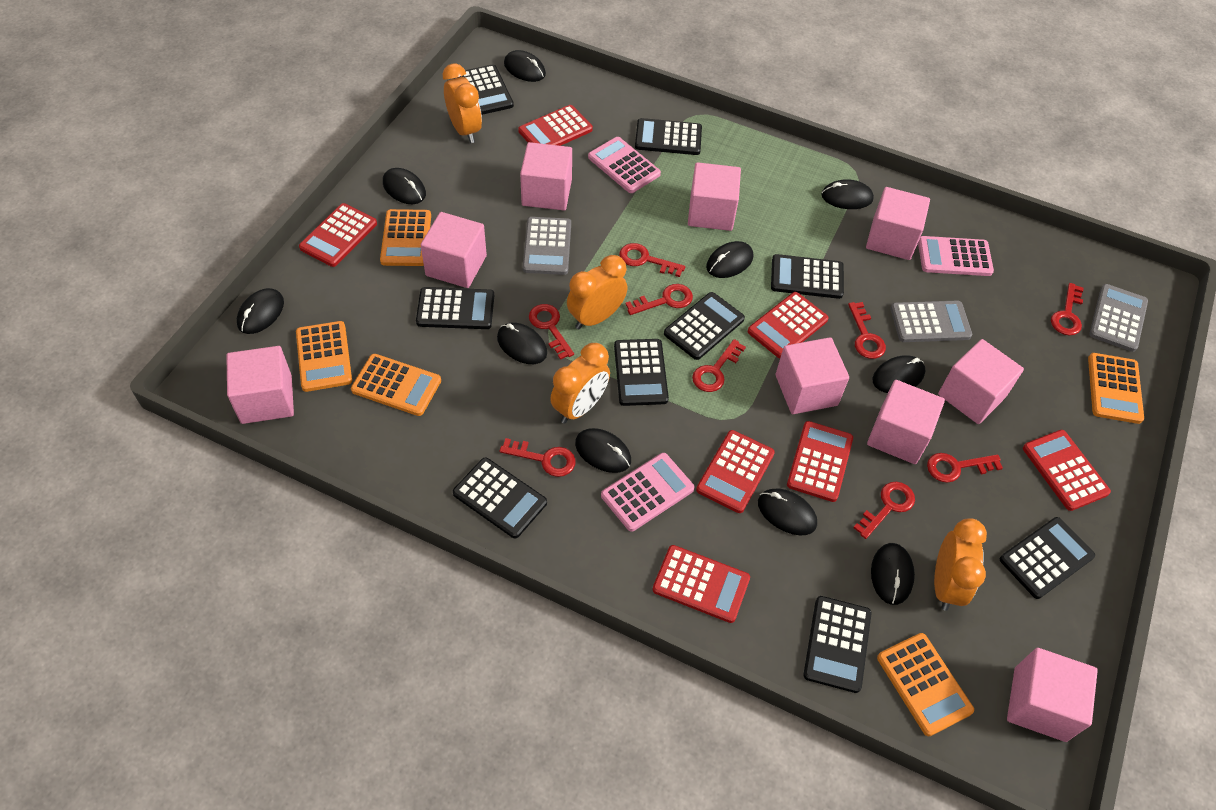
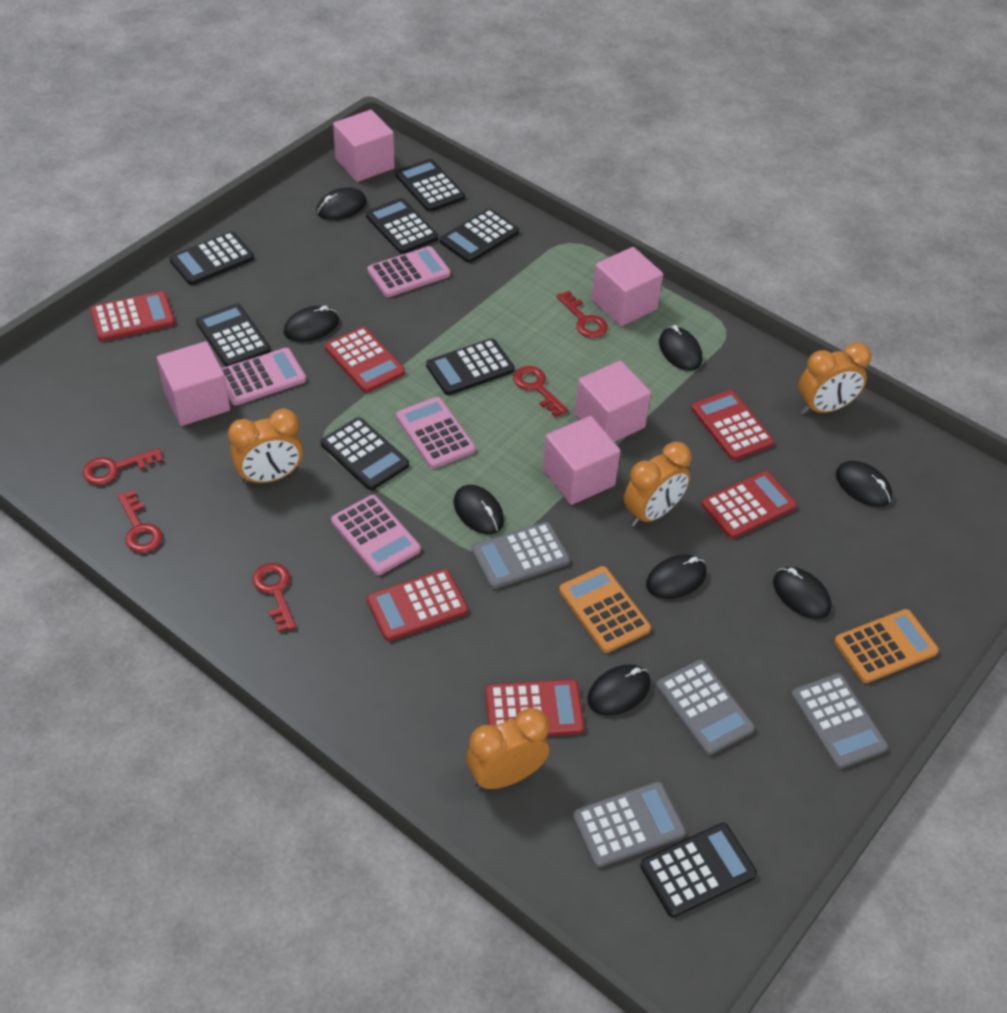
black calculator: 9 -> 8
black mouse: 10 -> 8
grey calculator: 3 -> 4
orange calculator: 5 -> 2
pink calculator: 3 -> 4
pink cube: 9 -> 5
red calculator: 7 -> 6
red key: 9 -> 5

